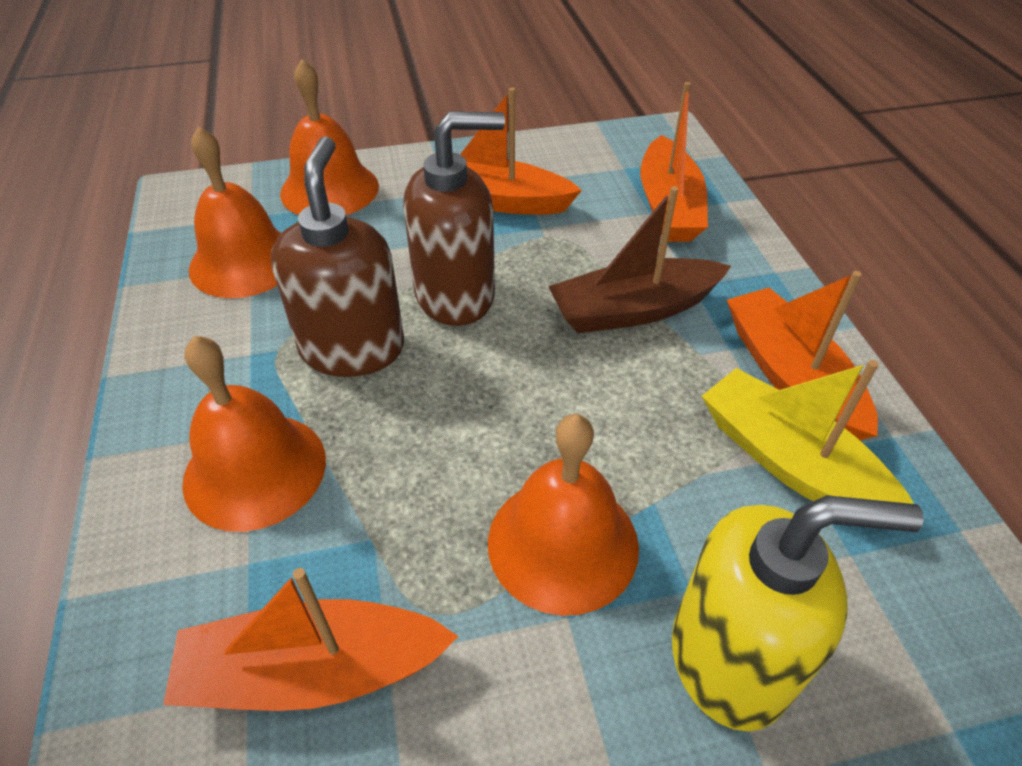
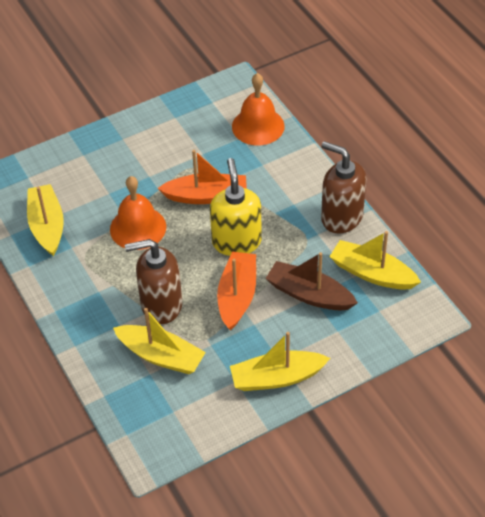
orange bell: 4 -> 2
orange boat: 4 -> 2
yellow boat: 1 -> 4

